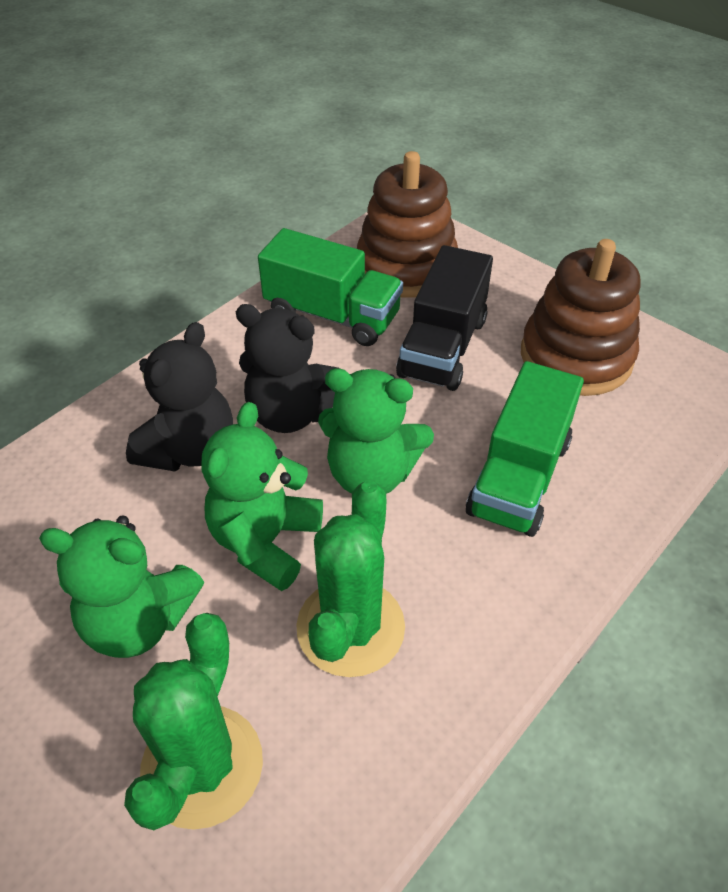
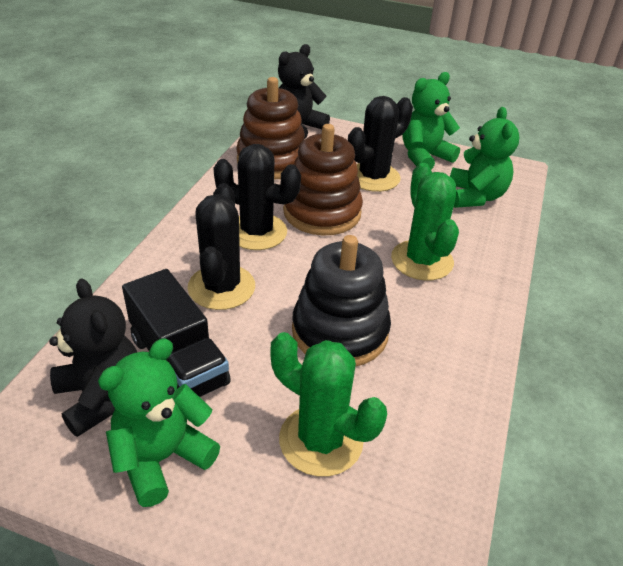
black cactus: 0 -> 3
black stacking toy: 0 -> 1
green truck: 2 -> 0

